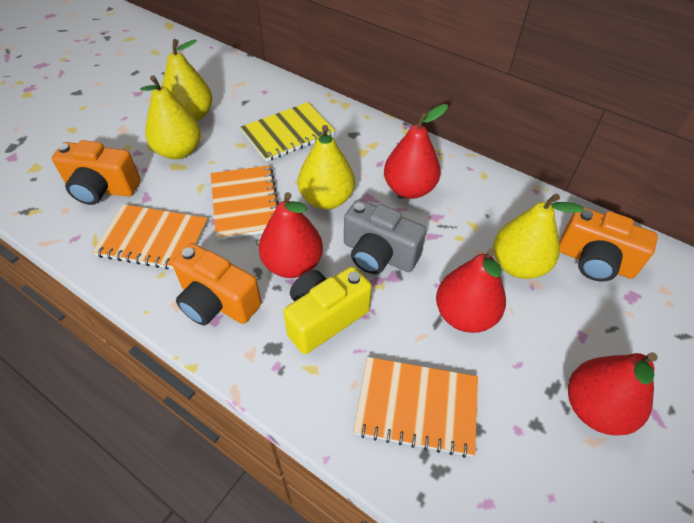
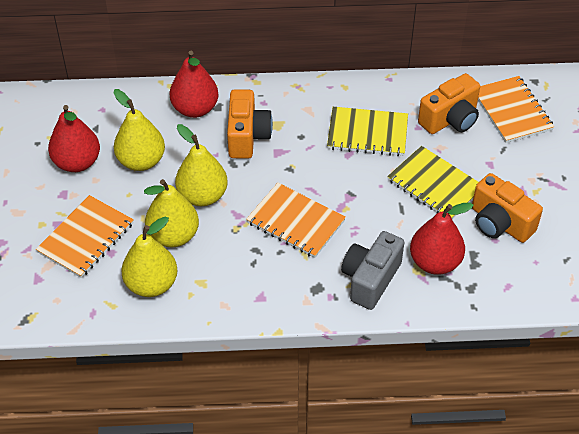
red pear: 4 -> 3
yellow camera: 1 -> 0
yellow notebook: 1 -> 2

